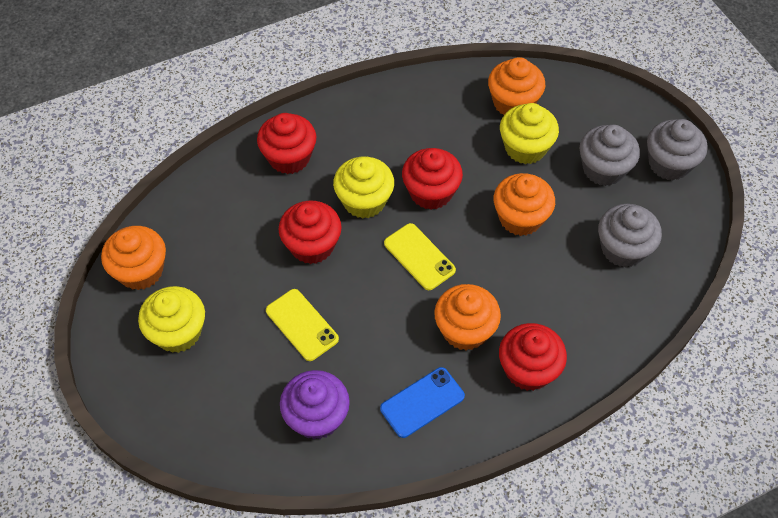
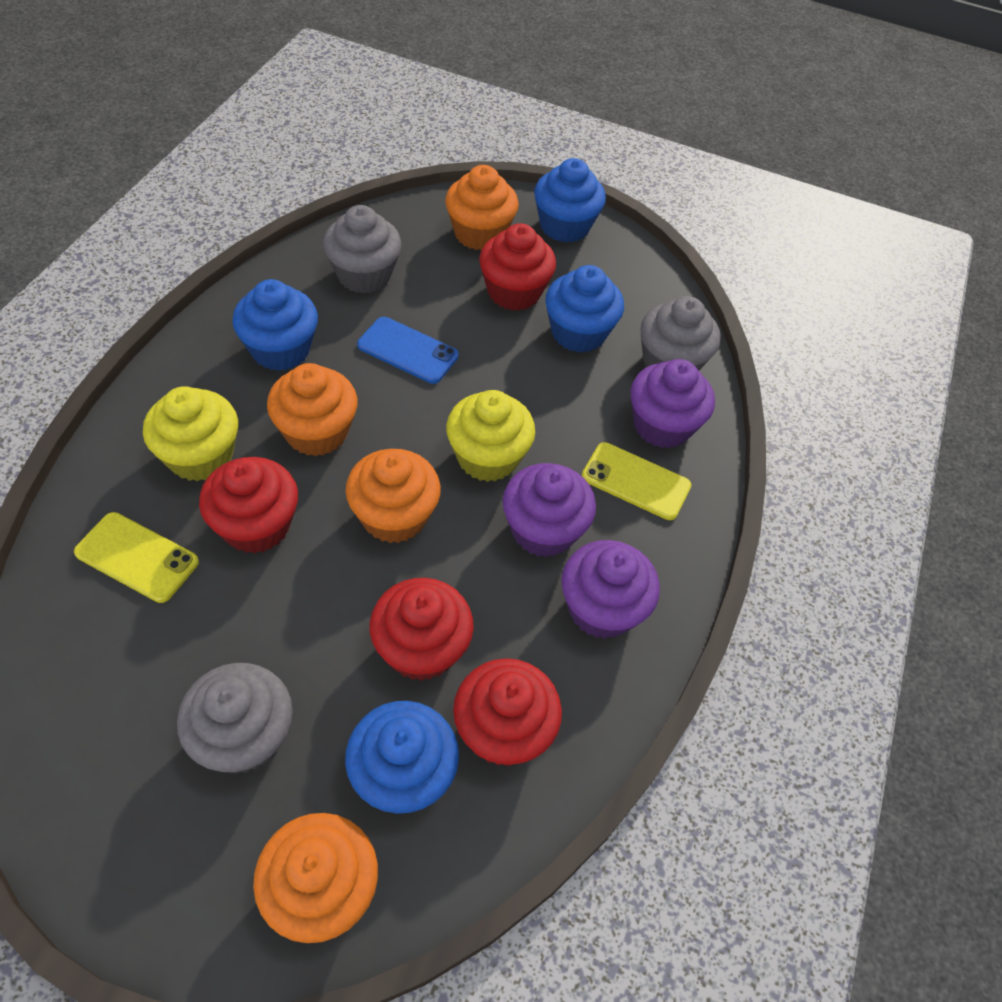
blue cupcake: 0 -> 4
purple cupcake: 1 -> 3
yellow cupcake: 3 -> 2

